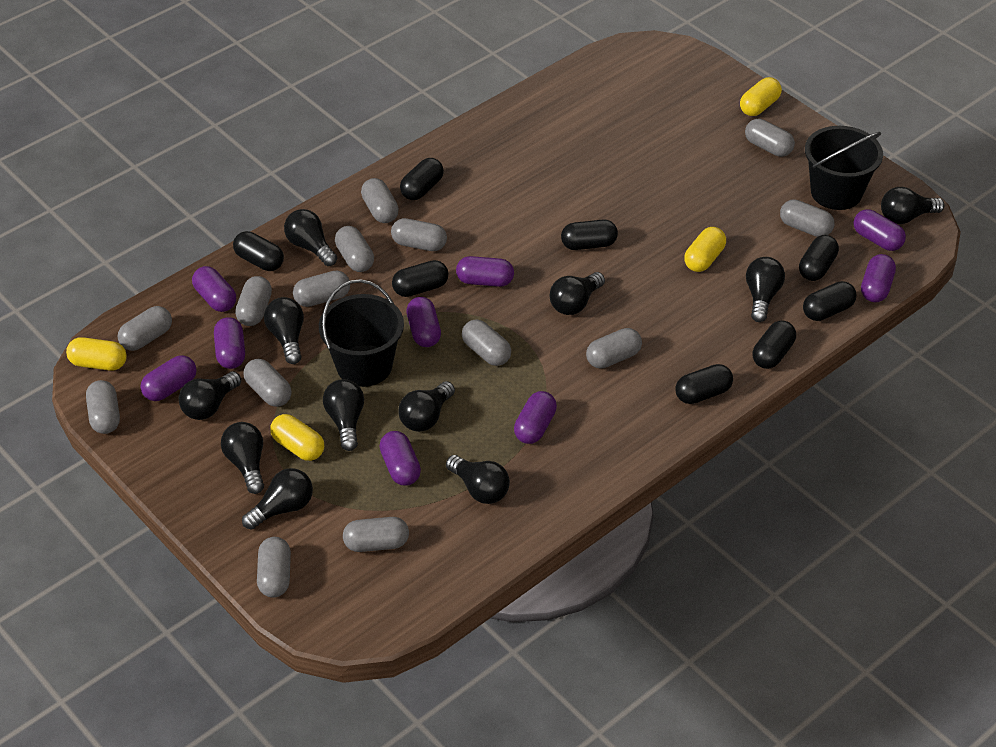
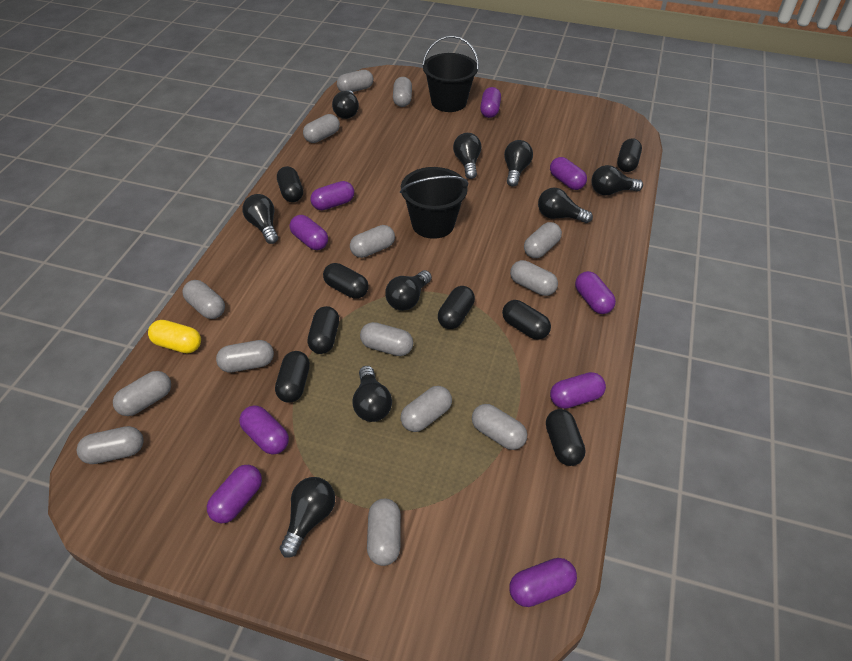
black light bulb: 11 -> 9
yellow capsule: 4 -> 1

